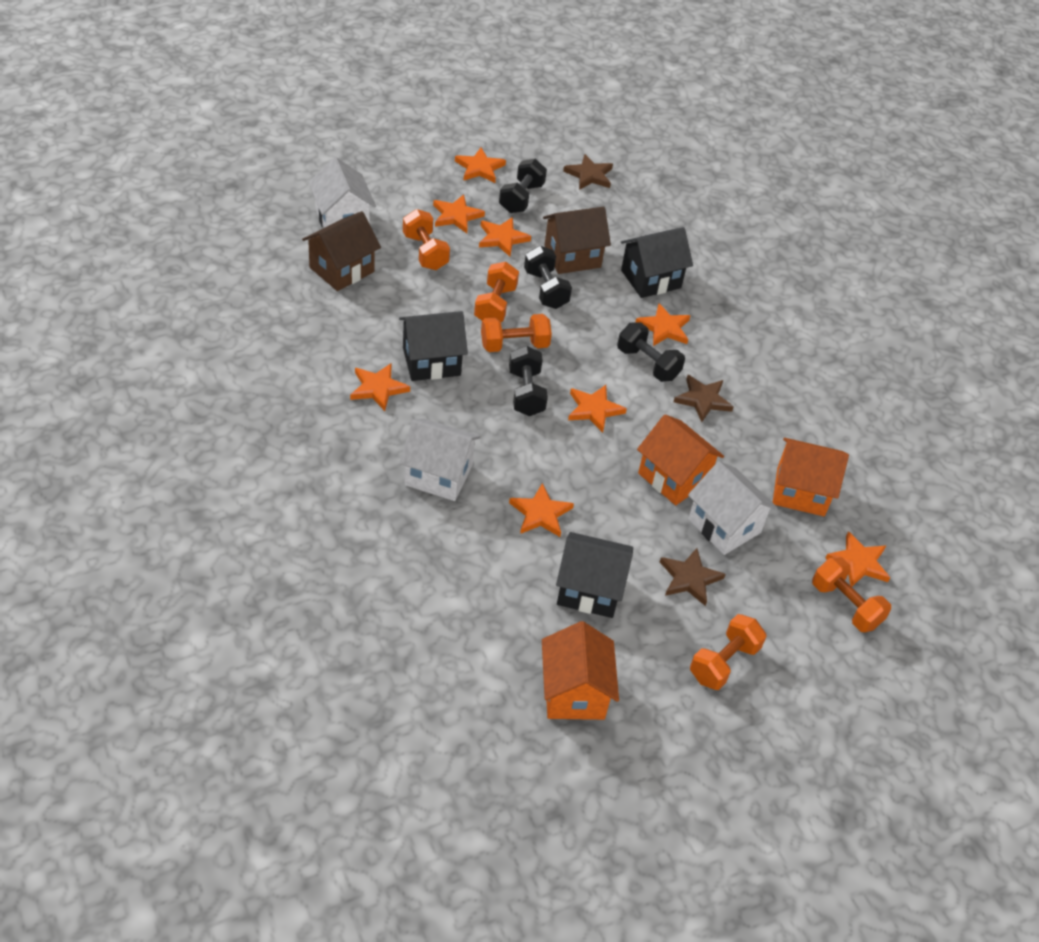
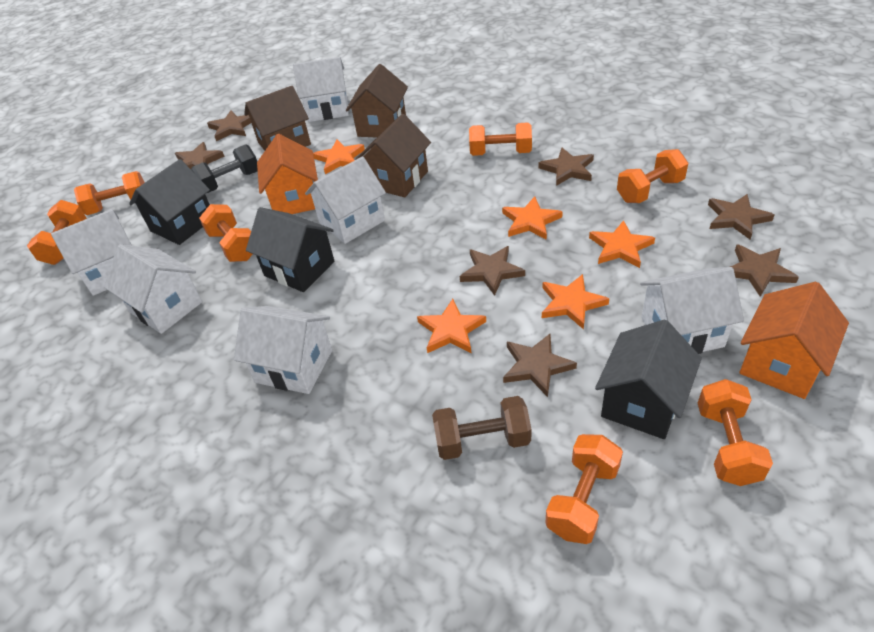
black dumbbell: 4 -> 1
brown dumbbell: 0 -> 1
brown house: 2 -> 3
brown star: 3 -> 7
orange dumbbell: 5 -> 7
orange house: 3 -> 2
orange star: 8 -> 5
white house: 3 -> 6

